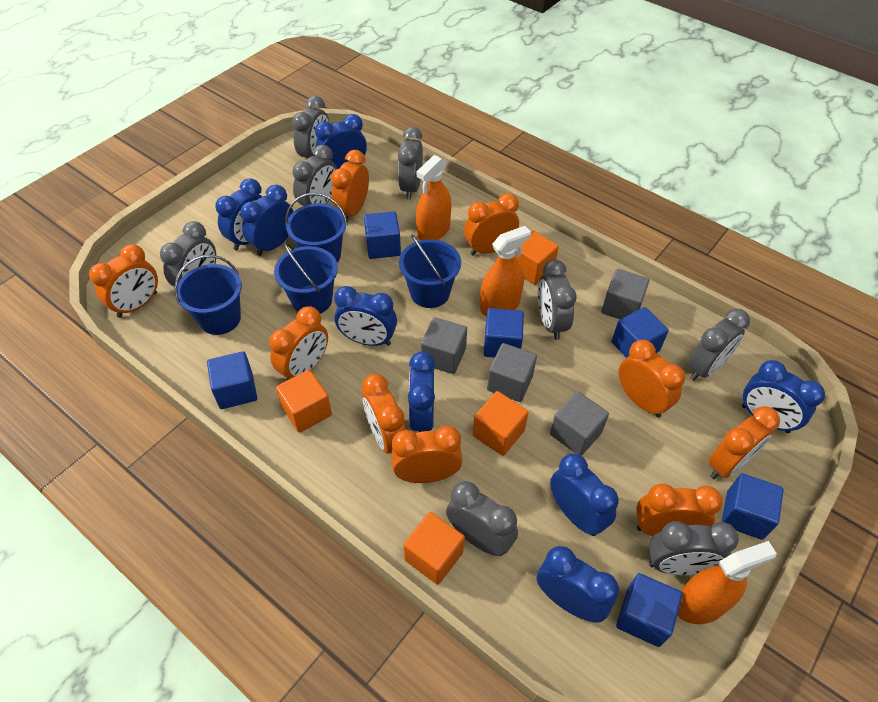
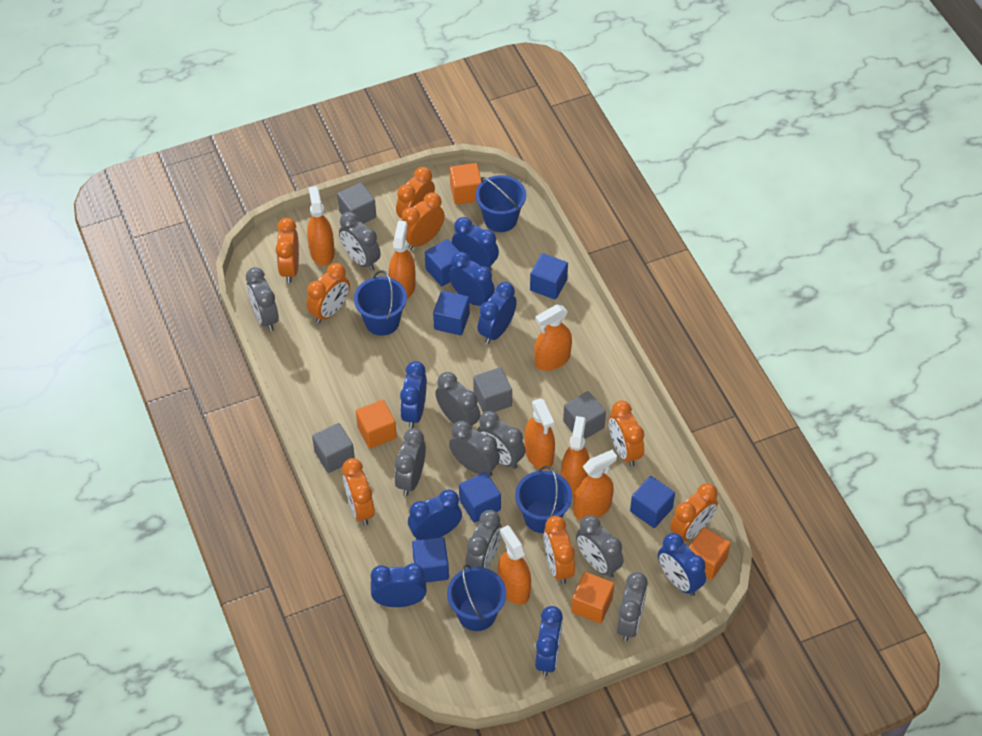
grey clock: 8 -> 9
orange clock: 9 -> 8
orange spray bottle: 3 -> 7

